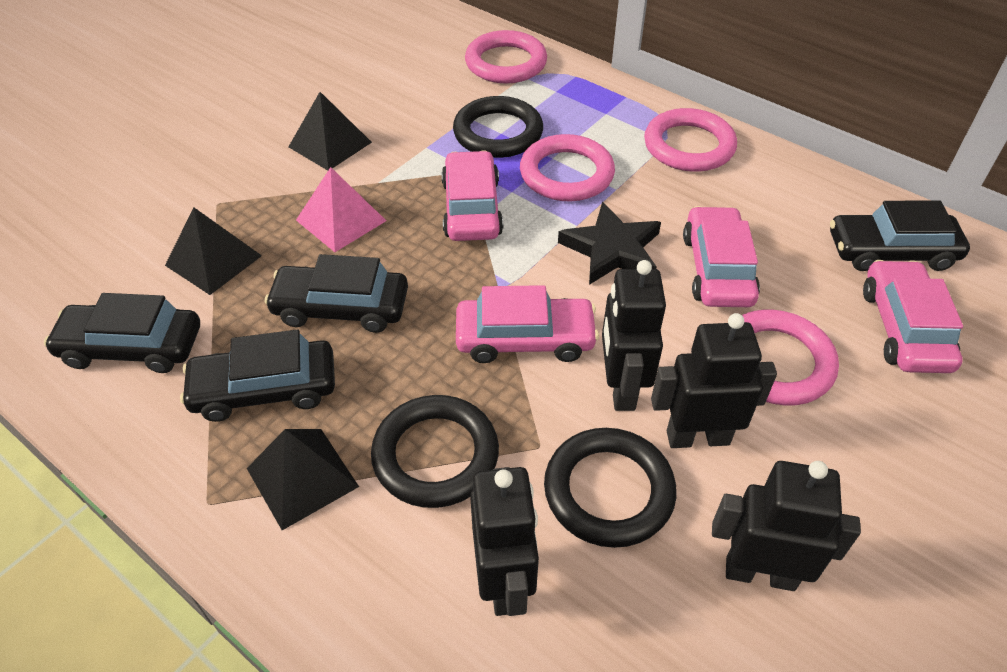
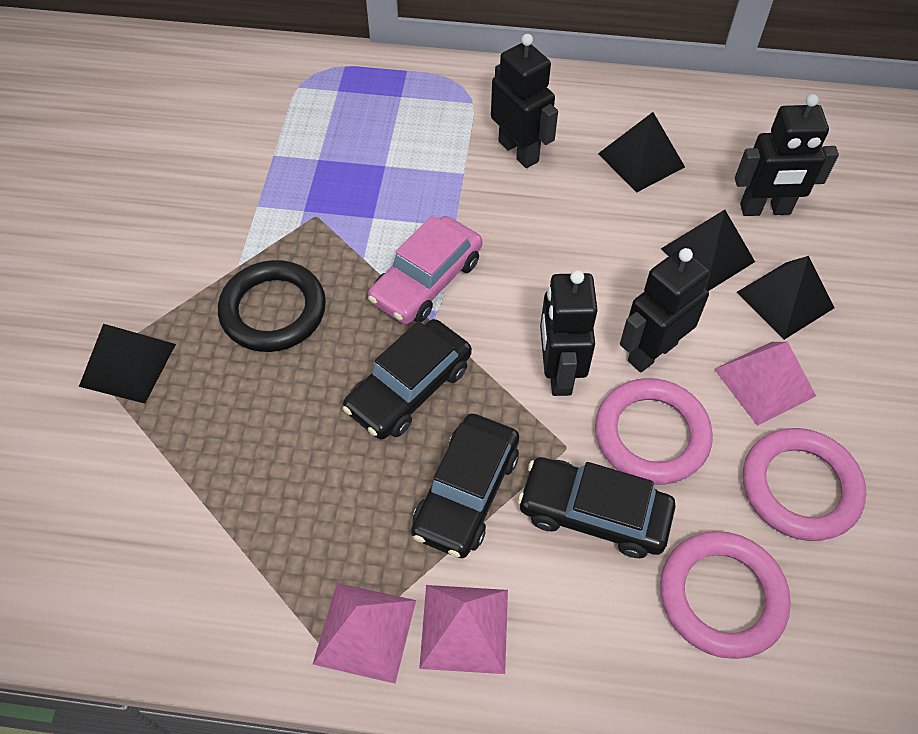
black car: 4 -> 3
black pyramid: 3 -> 4
black ring: 3 -> 1
black star: 1 -> 0
pink car: 4 -> 1
pink pyramid: 1 -> 3
pink ring: 4 -> 3

